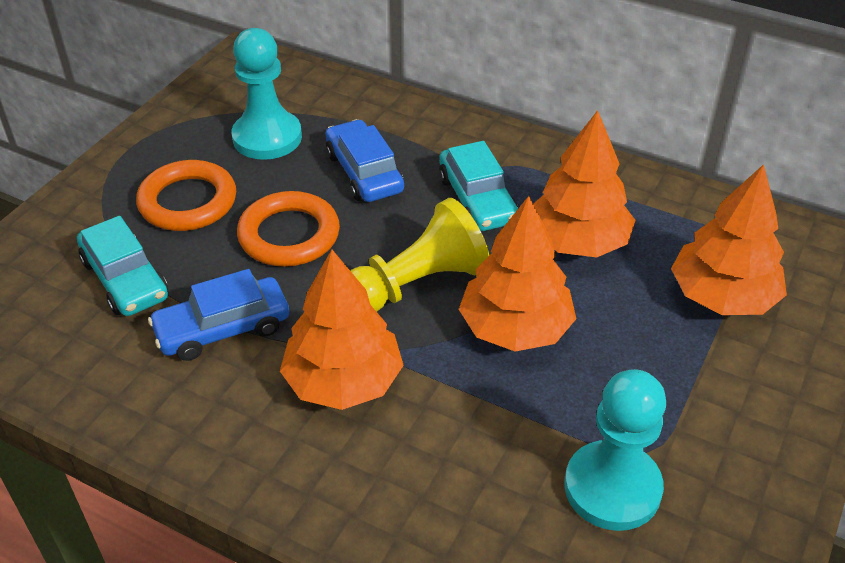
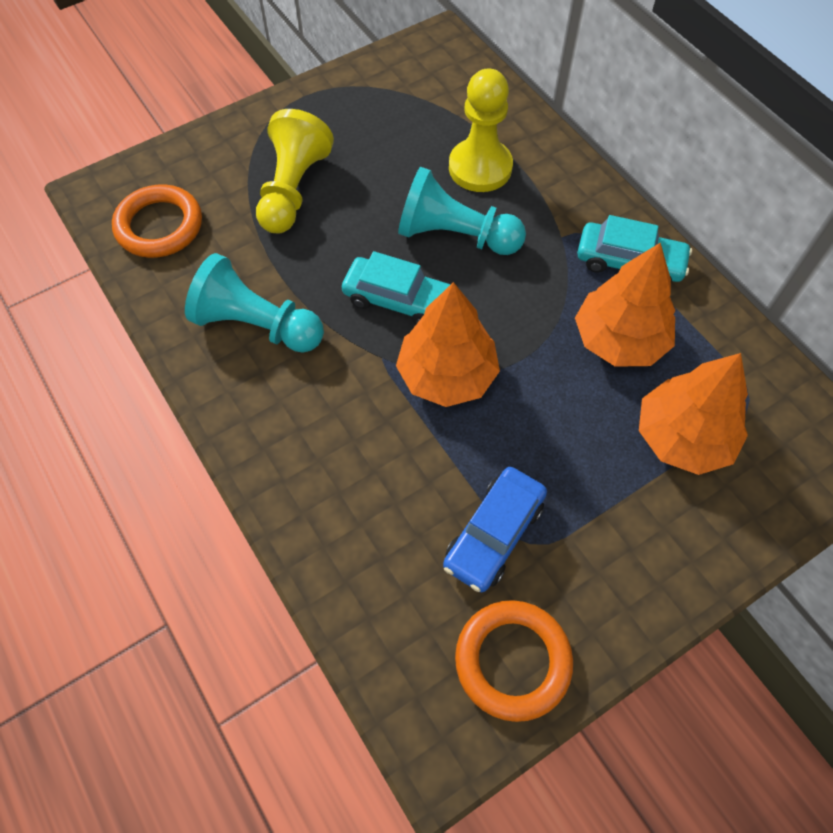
blue car: 2 -> 1
orange tree: 4 -> 3
yellow pawn: 1 -> 2

